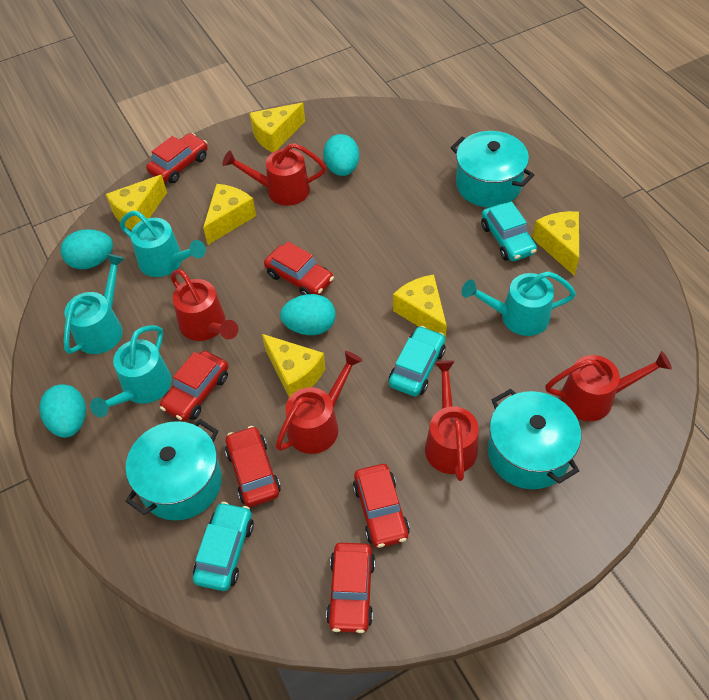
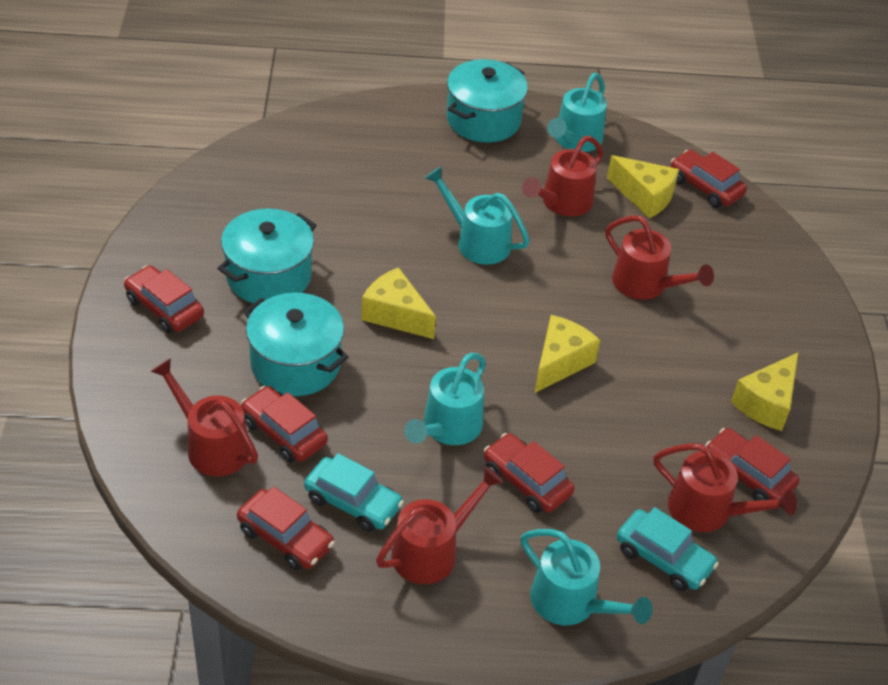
turquoise car: 3 -> 2
turquoise egg: 4 -> 0
yellow cheese: 6 -> 4

